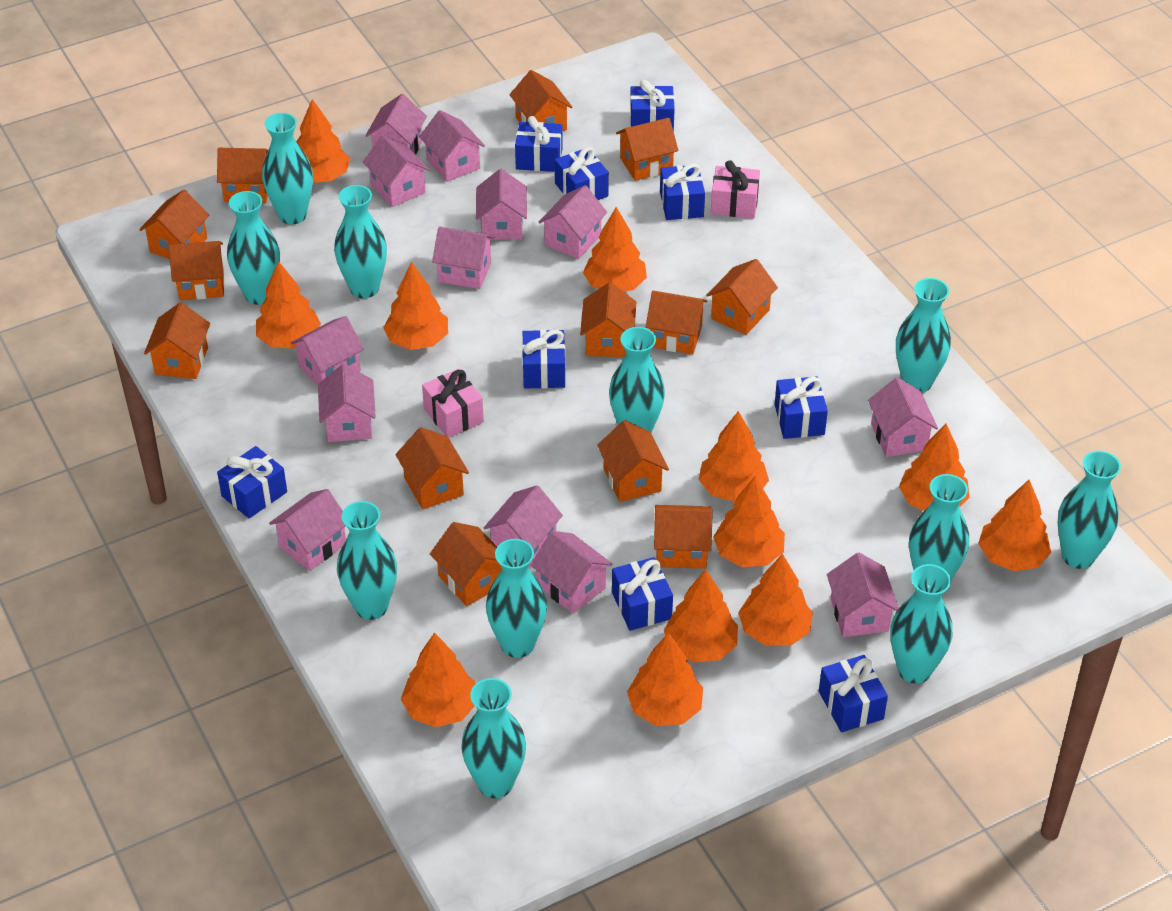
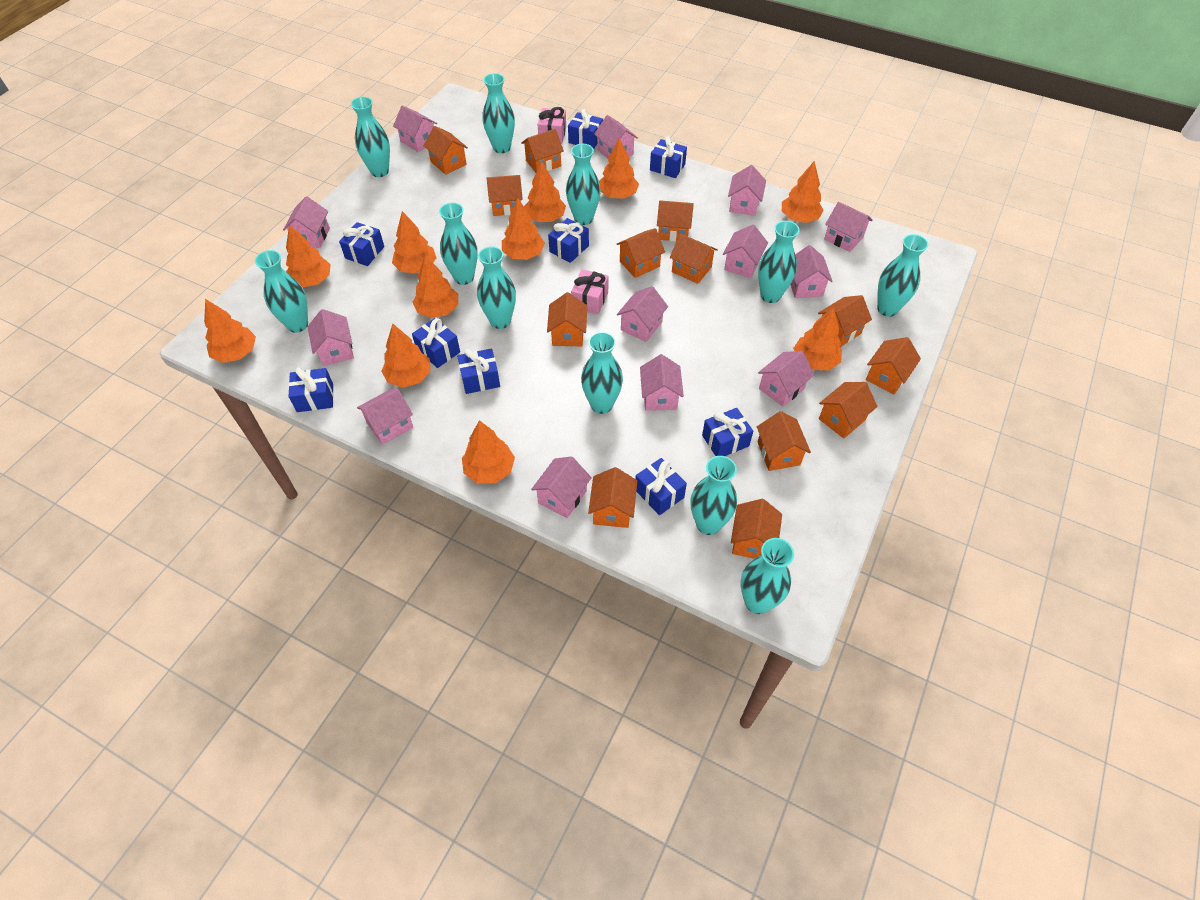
orange tree: 12 -> 11

